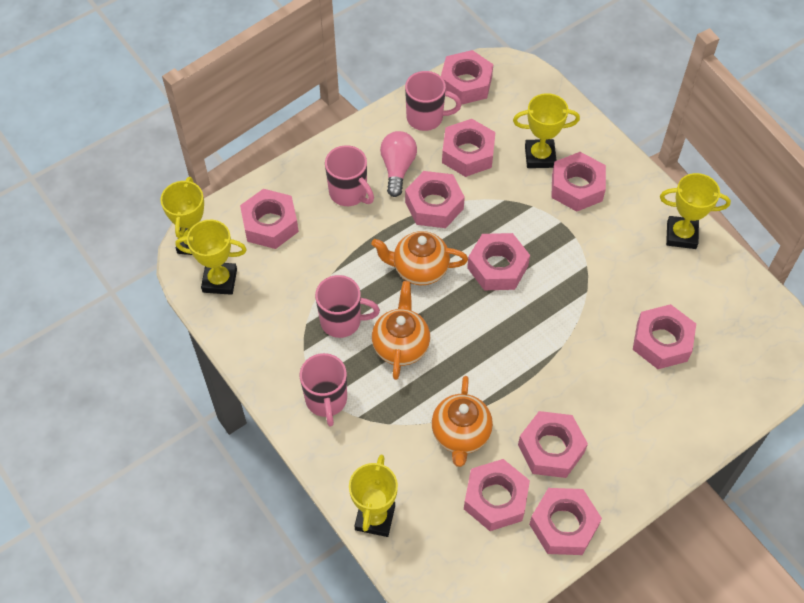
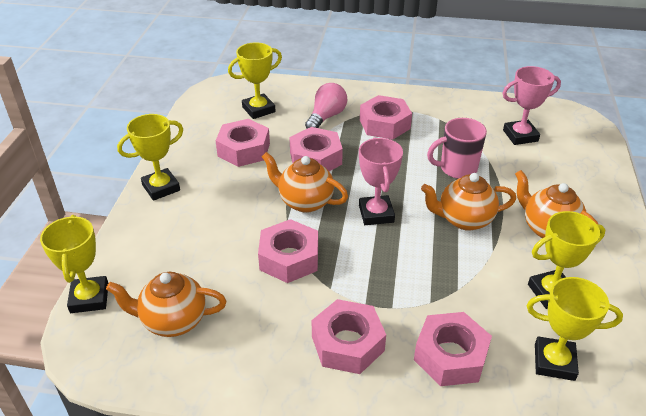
orange teapot: 3 -> 4
pink mug: 4 -> 1
pink nut: 10 -> 6
pink trophy: 0 -> 2

